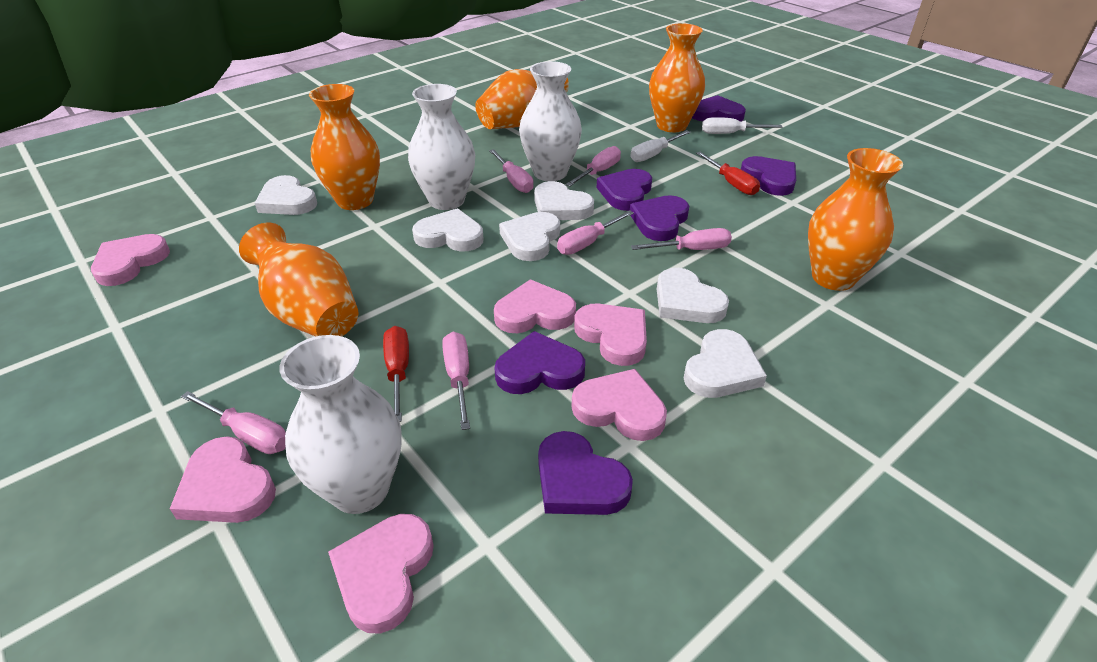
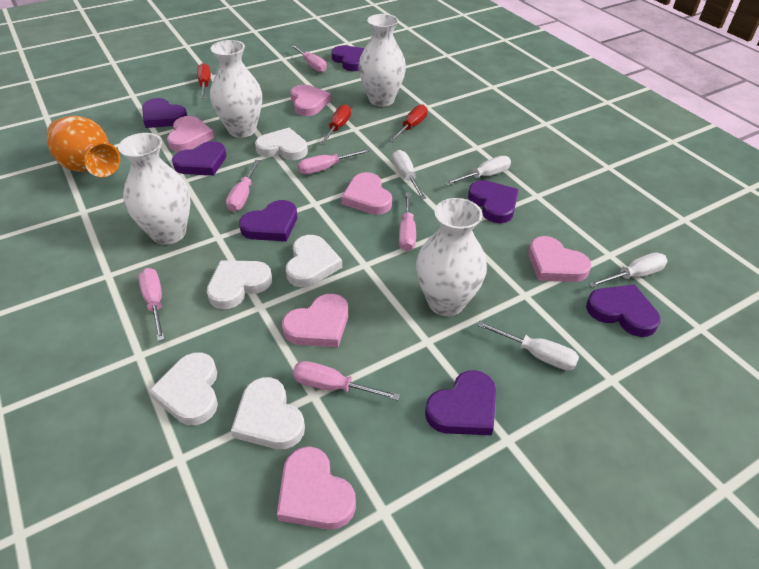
orange vase: 5 -> 1
purple heart: 6 -> 7
red screwdriver: 2 -> 3
white heart: 6 -> 5
white screwdriver: 2 -> 4
white vase: 3 -> 4

